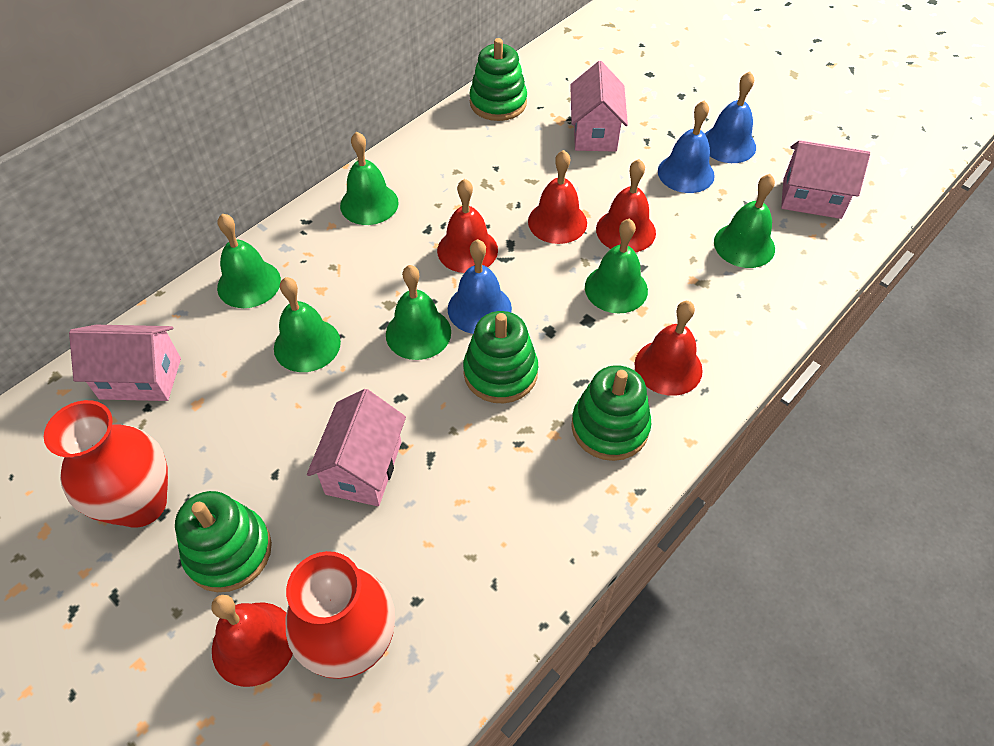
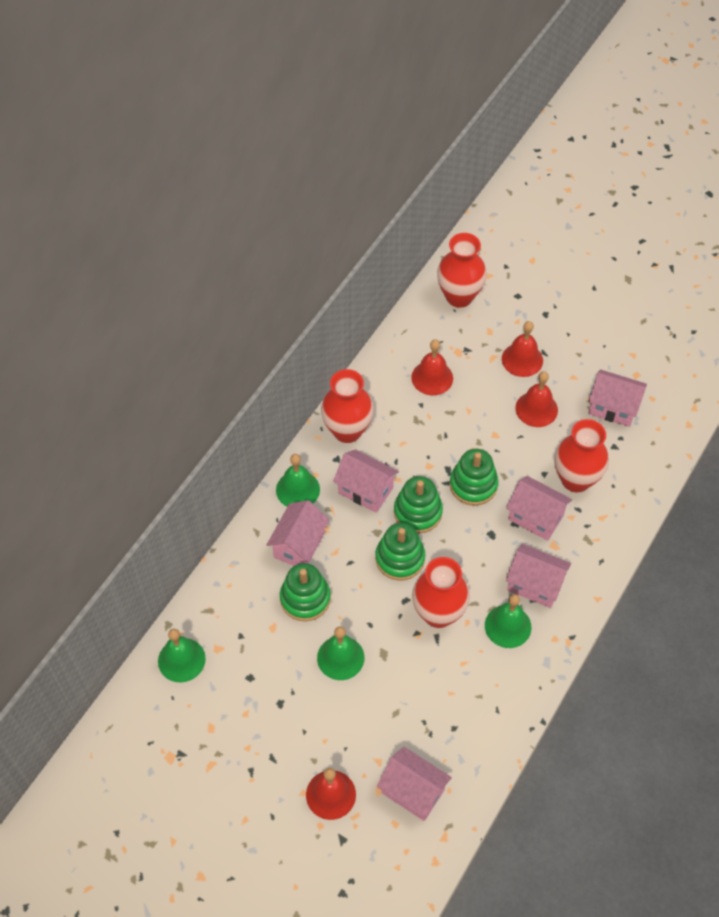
blue bell: 3 -> 0
green bell: 6 -> 4
pink house: 4 -> 6
red bell: 5 -> 4
red vase: 2 -> 4

